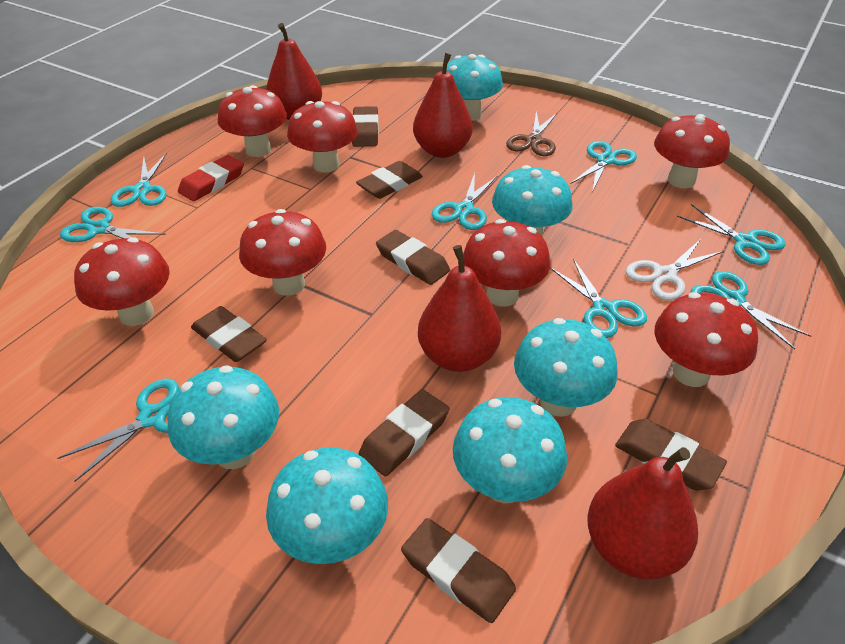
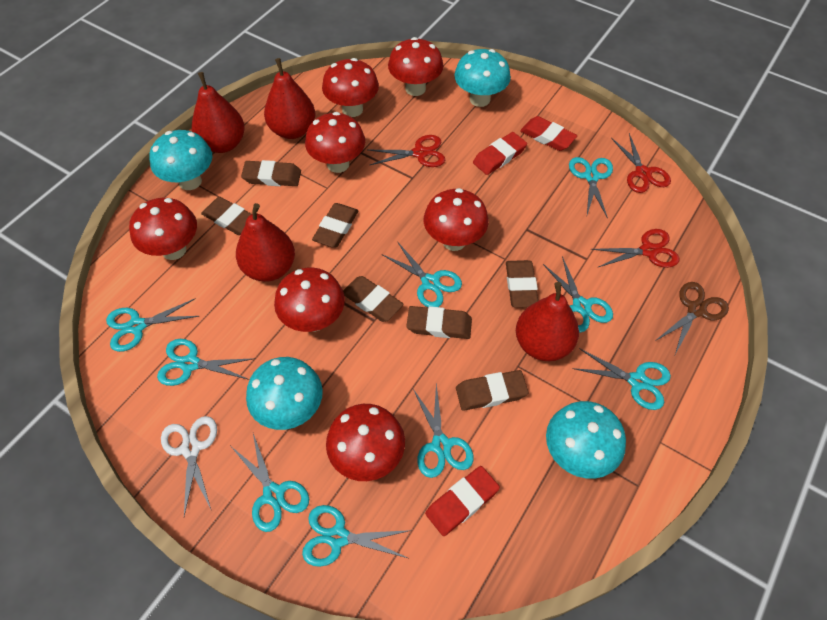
red eraser: 1 -> 3
red scissors: 0 -> 3
turquoise mushroom: 6 -> 4
turquoise scissors: 8 -> 9

